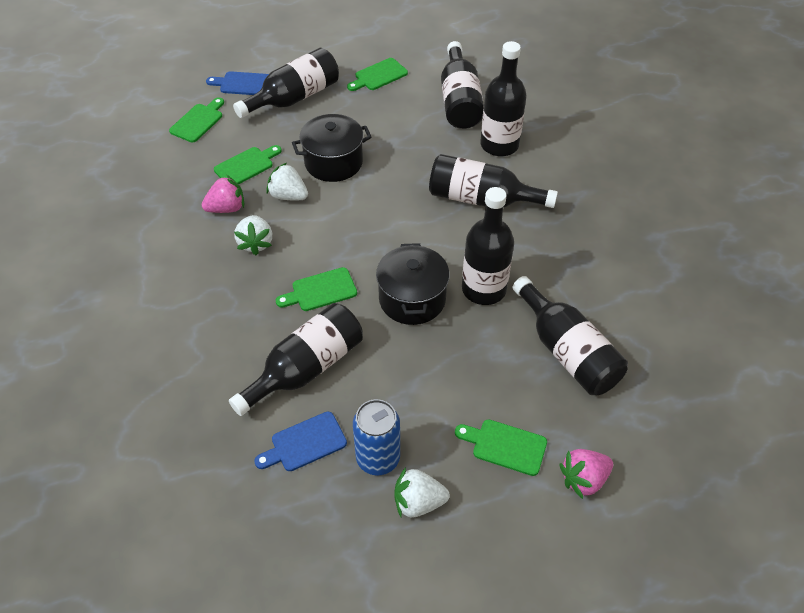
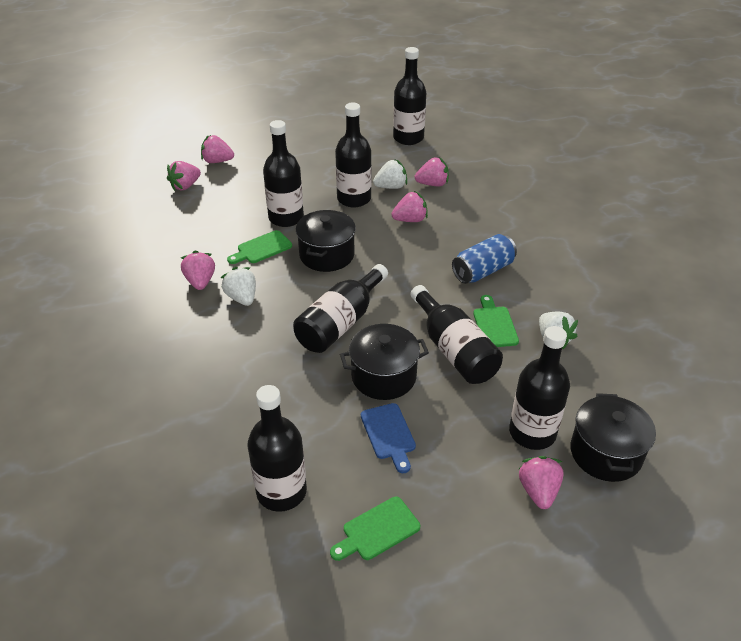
black pot: 2 -> 3
blue cutting board: 2 -> 1
green cutting board: 5 -> 3
pink strawberry: 2 -> 6

